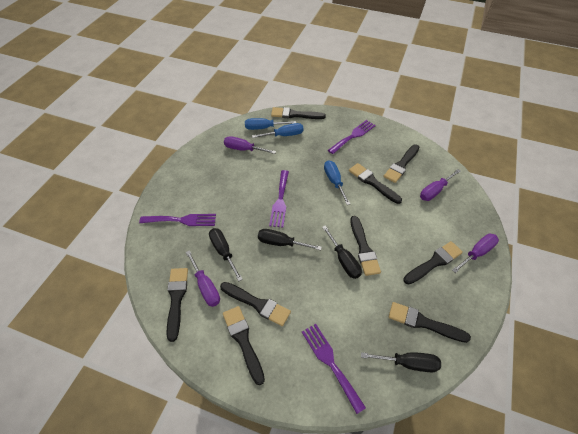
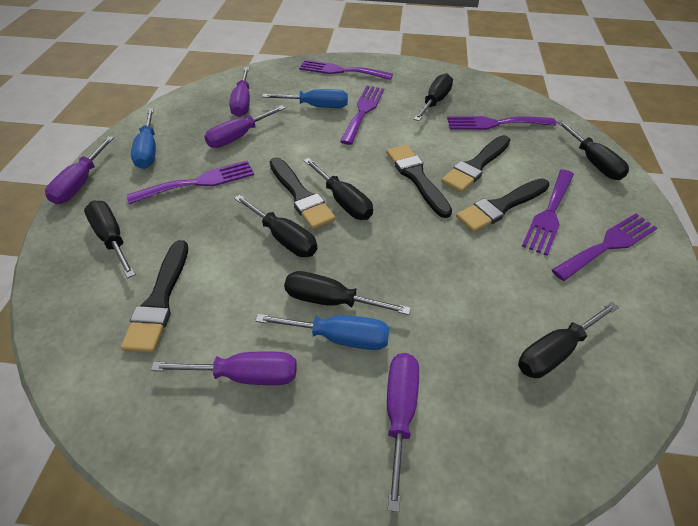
black brush: 9 -> 5
black screwdriver: 4 -> 7
purple fork: 4 -> 6
purple screwdriver: 4 -> 5

